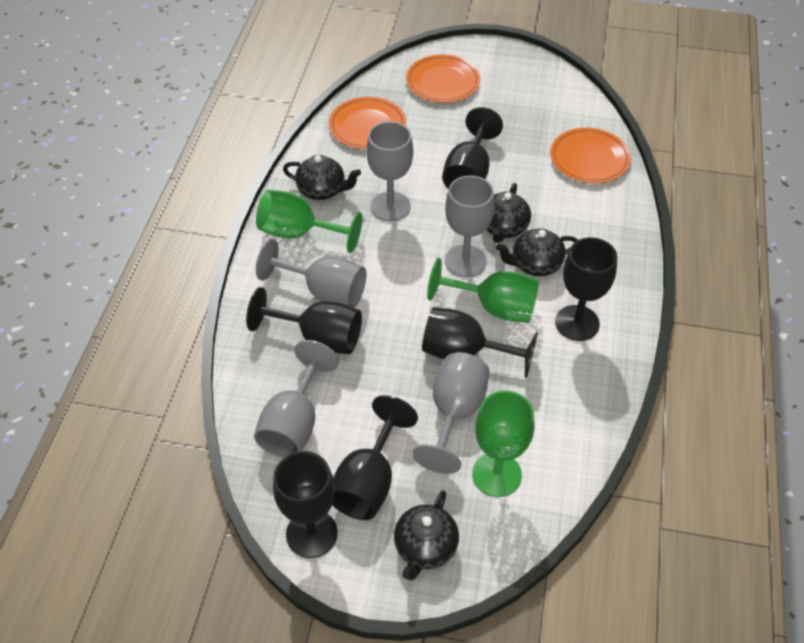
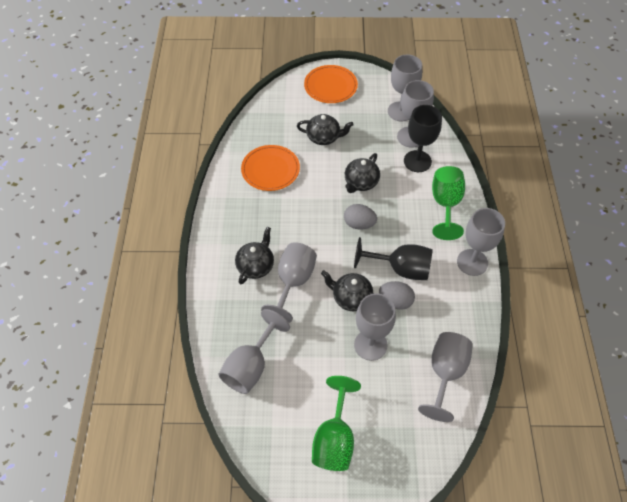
black goblet: 6 -> 2
green goblet: 3 -> 2
grey egg: 0 -> 2
grey goblet: 5 -> 7
orange plate: 3 -> 2

